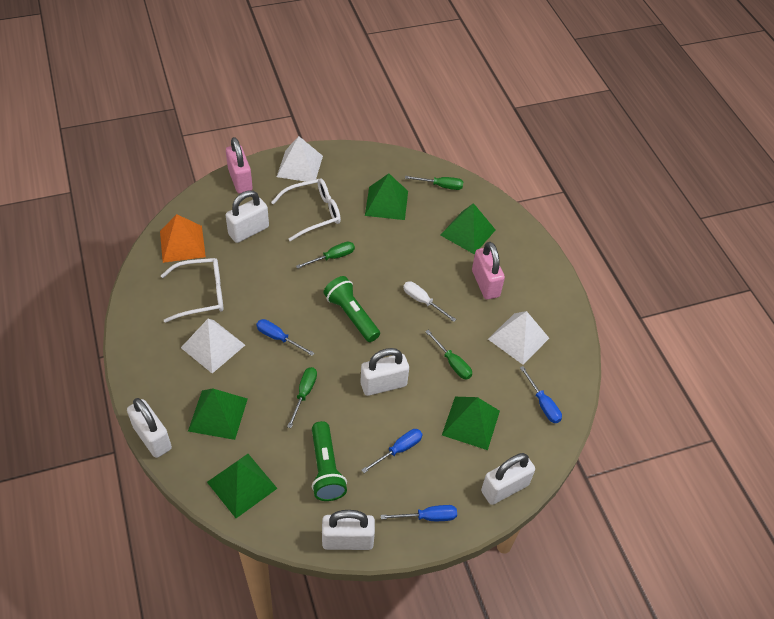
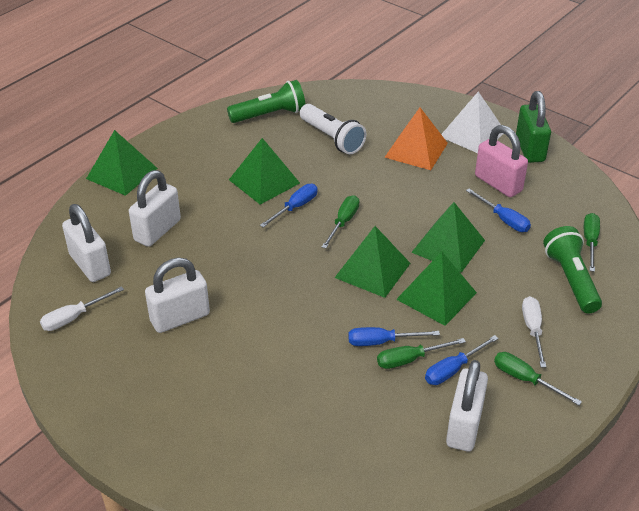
green padlock: 0 -> 1
pink padlock: 2 -> 1
white flashlight: 0 -> 1
white glasses: 2 -> 0
white padlock: 5 -> 4
white pyramid: 3 -> 1
white screwdriver: 1 -> 2

